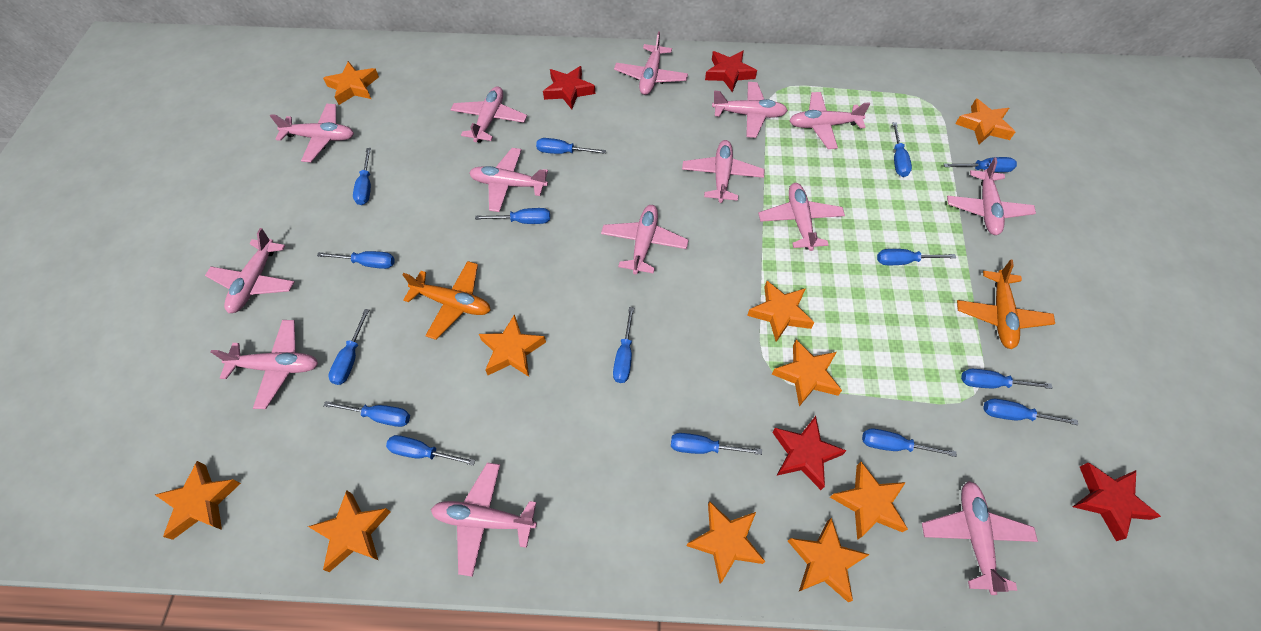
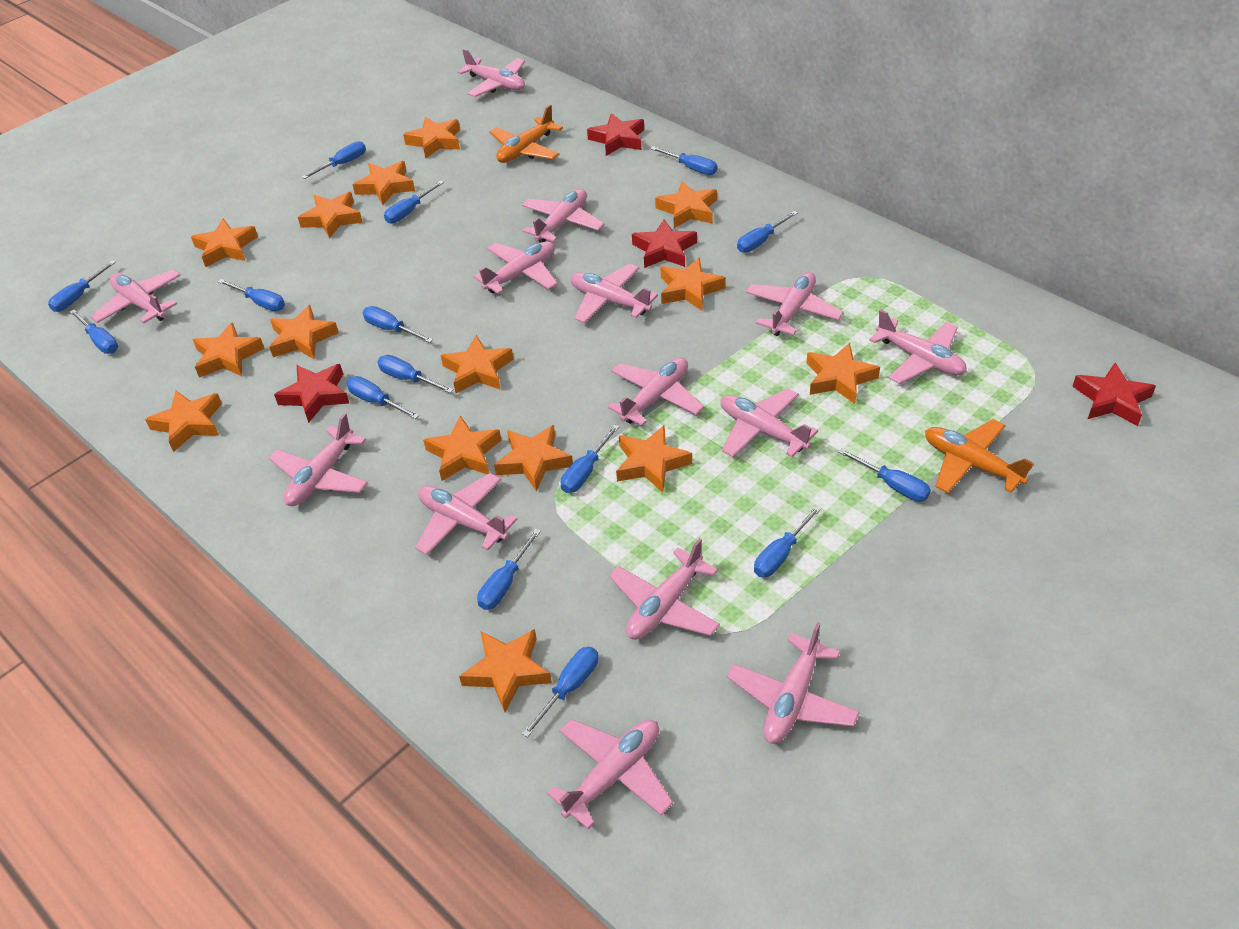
orange star: 10 -> 15

